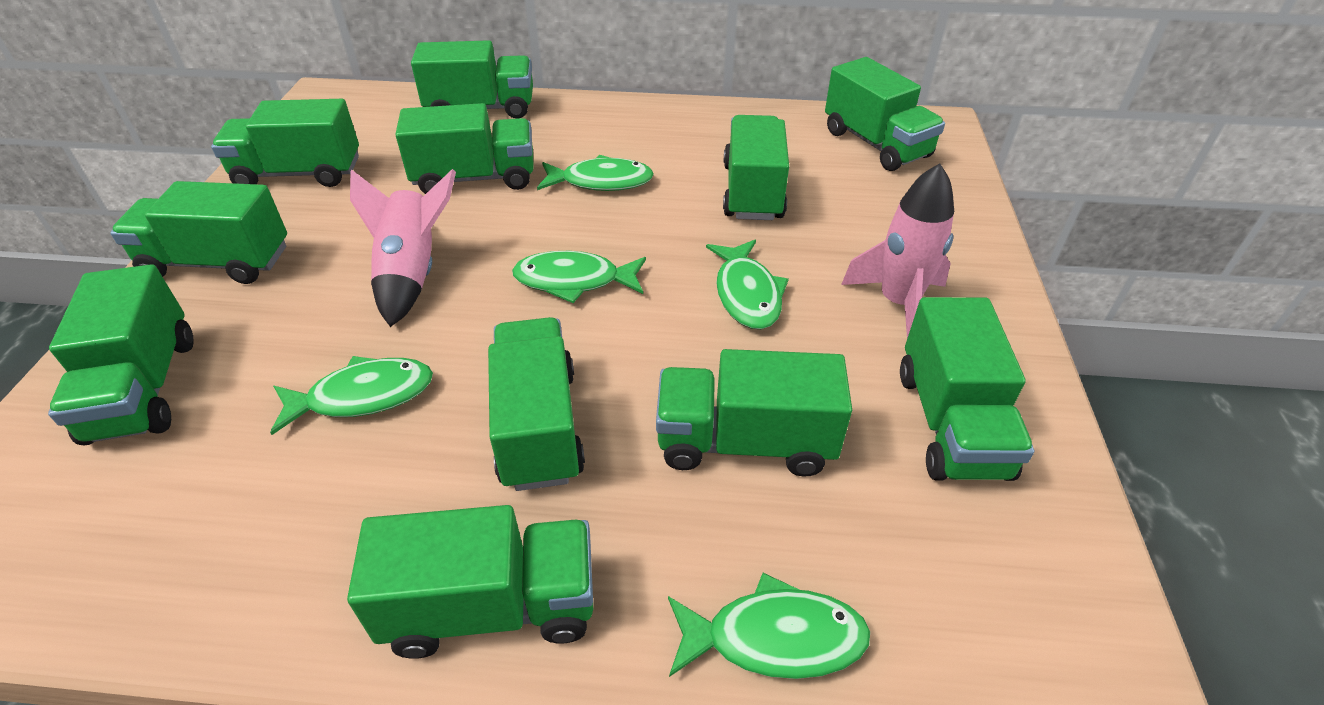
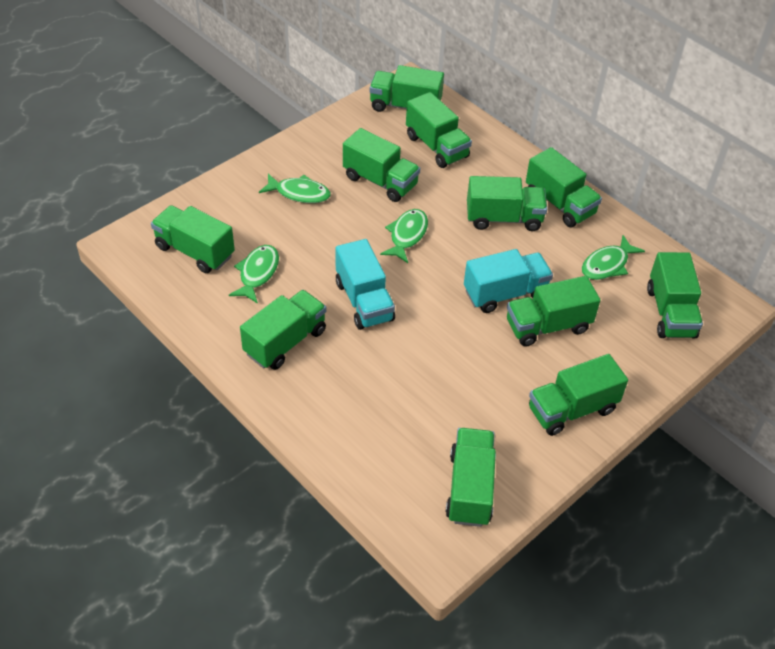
green fish: 5 -> 4
pink rocket: 2 -> 0
turquoise truck: 0 -> 2

